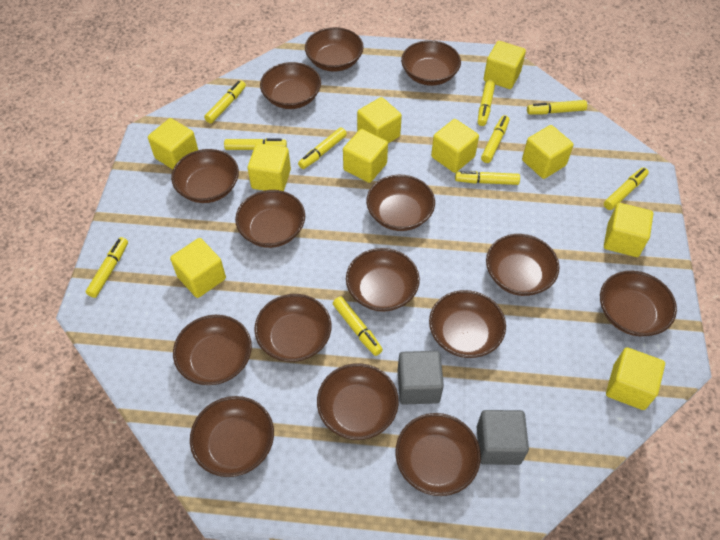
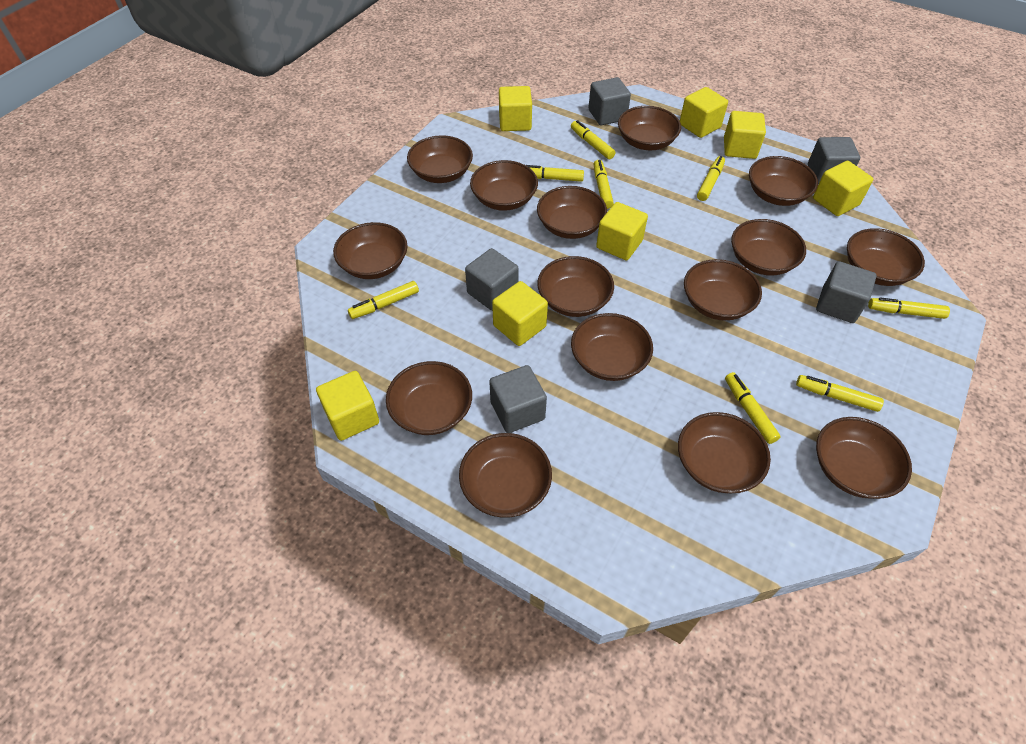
grey cube: 2 -> 5
yellow cube: 10 -> 7
yellow marker: 10 -> 8

